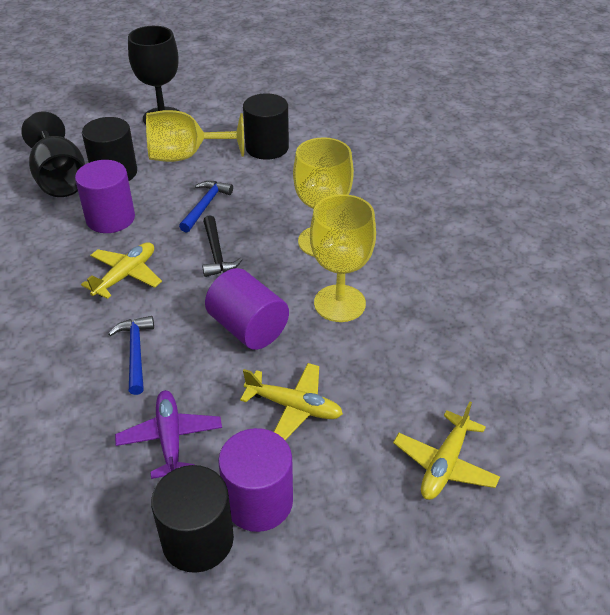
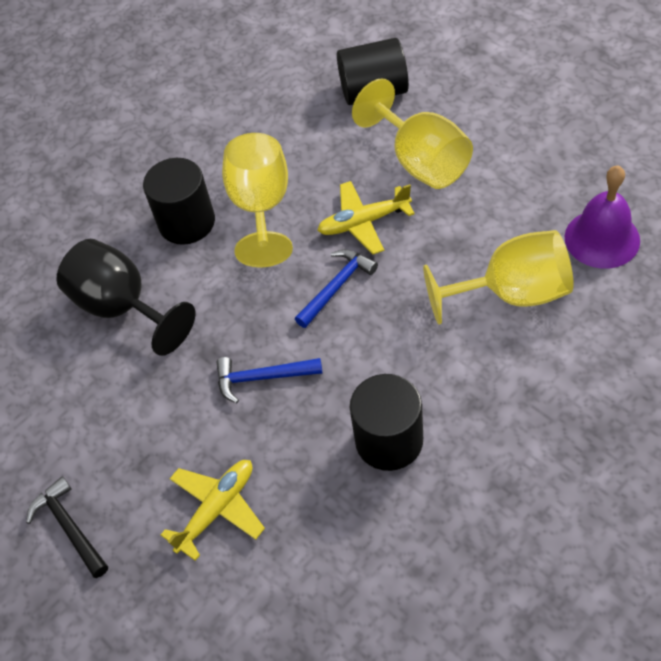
black goblet: 2 -> 1
purple bell: 0 -> 1
purple cylinder: 3 -> 0
purple plane: 1 -> 0
yellow plane: 3 -> 2

